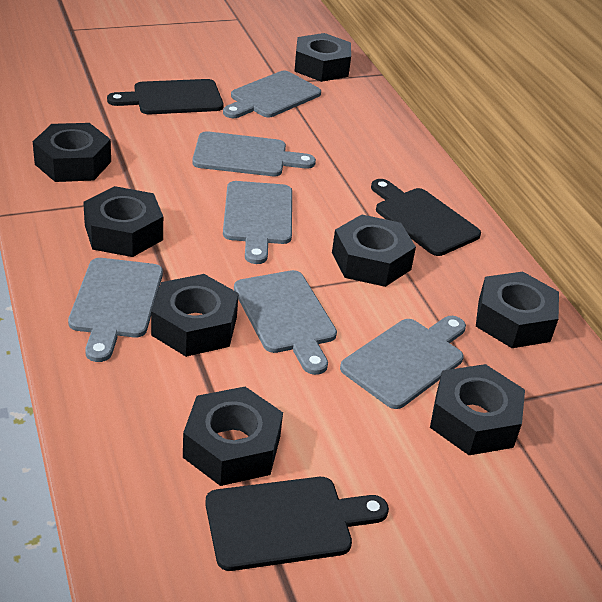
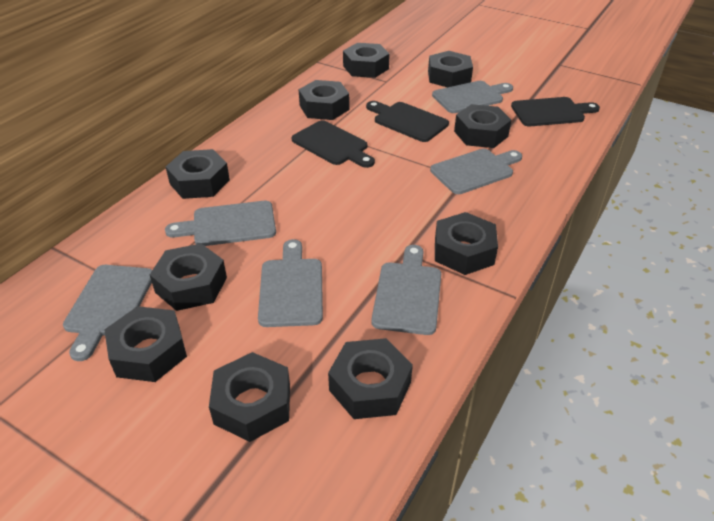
black nut: 8 -> 10

